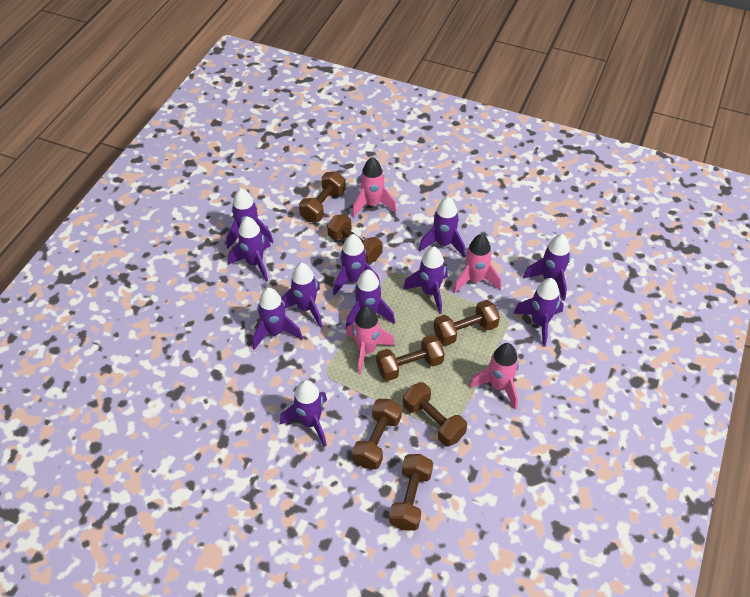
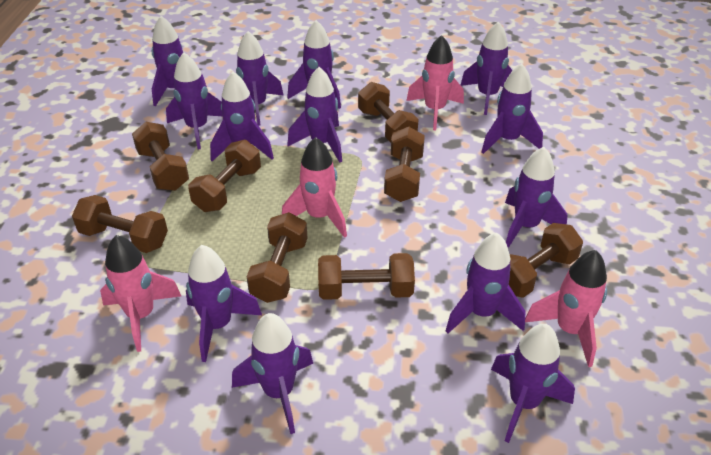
brown dumbbell: 7 -> 8
purple rocket: 11 -> 13

